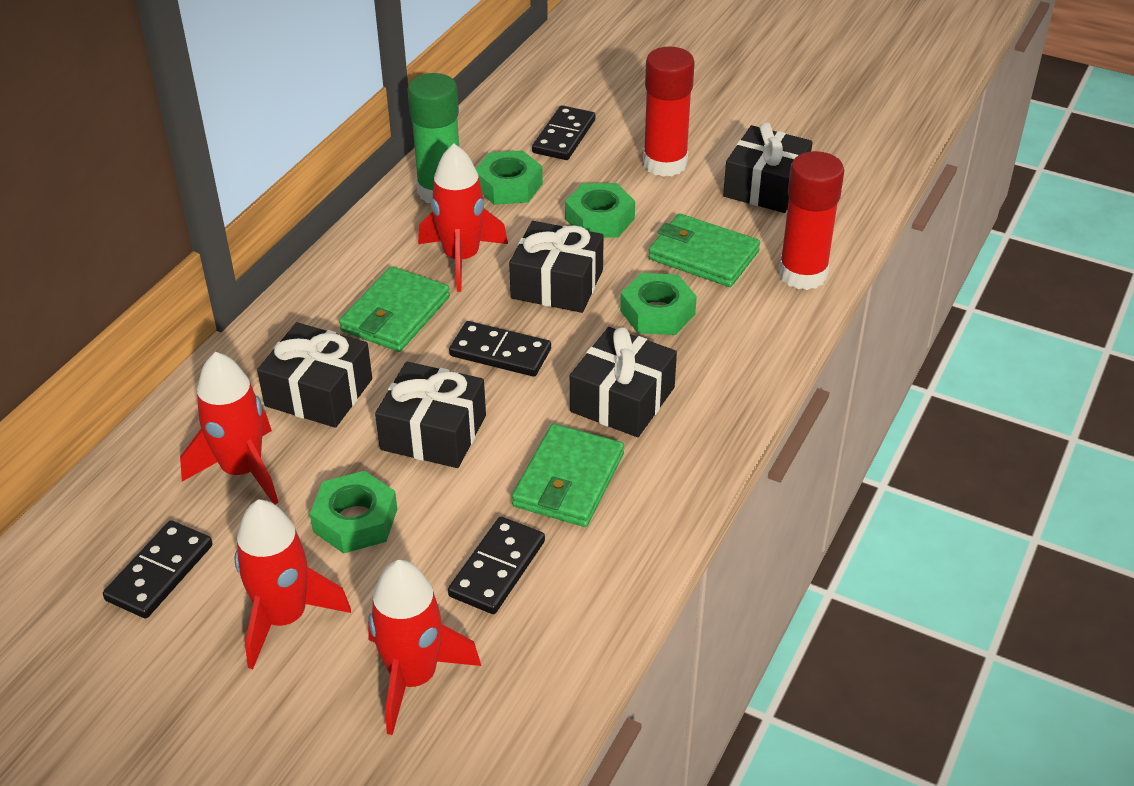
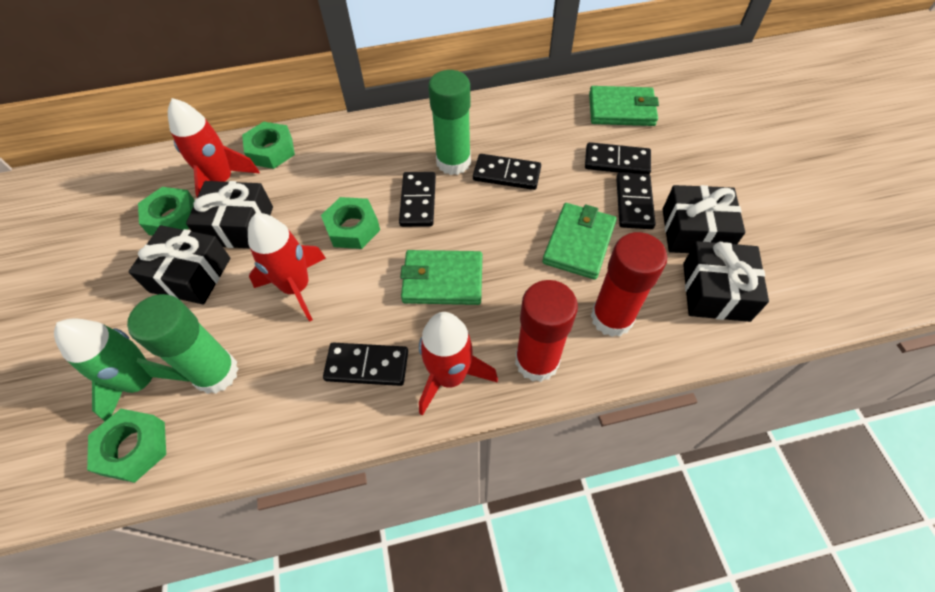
black domino: 4 -> 5
black gift: 5 -> 4
green glue stick: 1 -> 2
green rocket: 0 -> 1
red rocket: 4 -> 3

